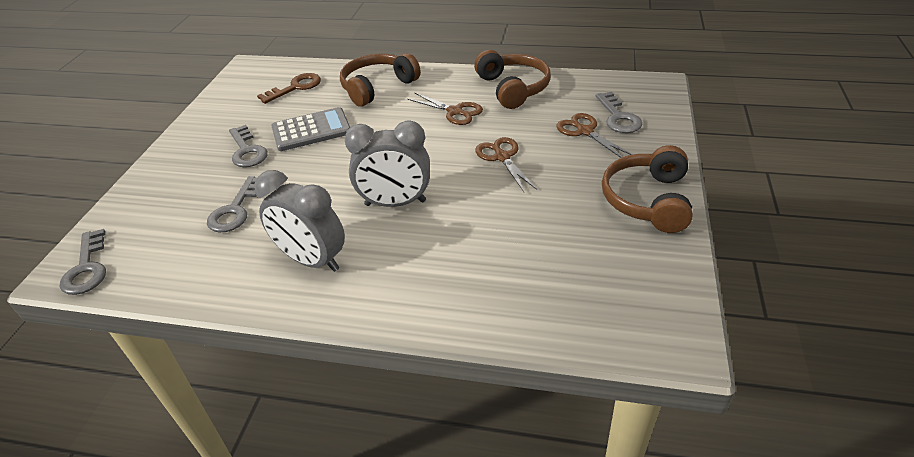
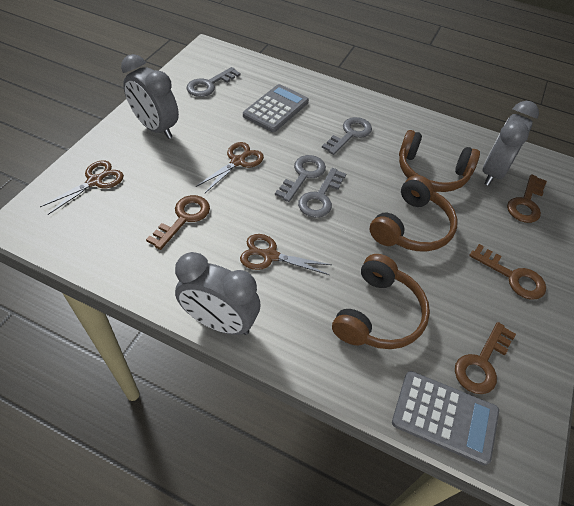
brown key: 1 -> 4
grey calculator: 1 -> 2
grey clock: 2 -> 3

